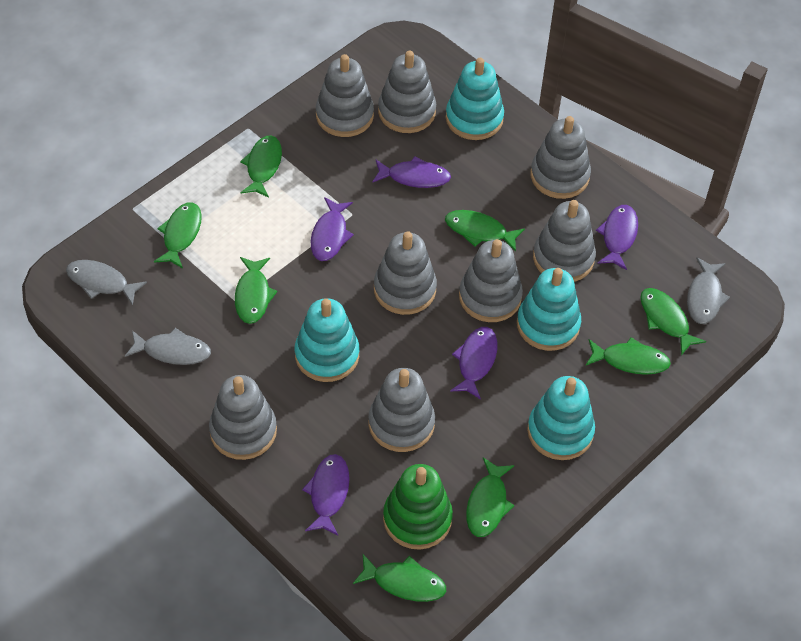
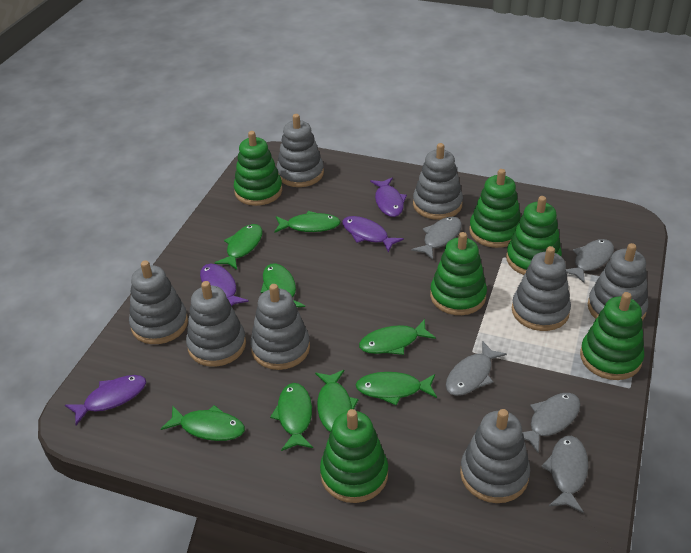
green stacking toy: 1 -> 6
grey fish: 3 -> 5
purple fish: 5 -> 4
turquoise stacking toy: 4 -> 0

